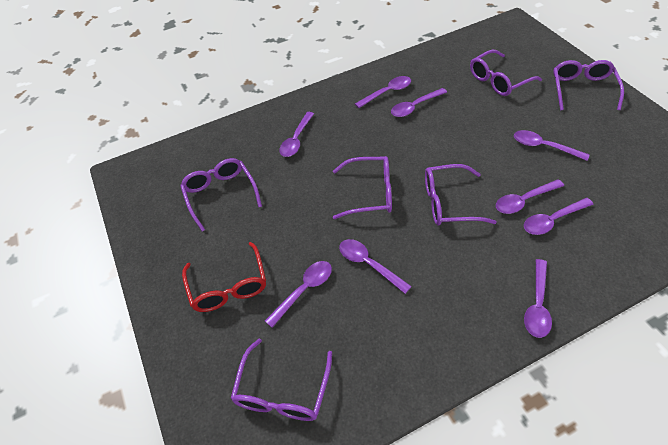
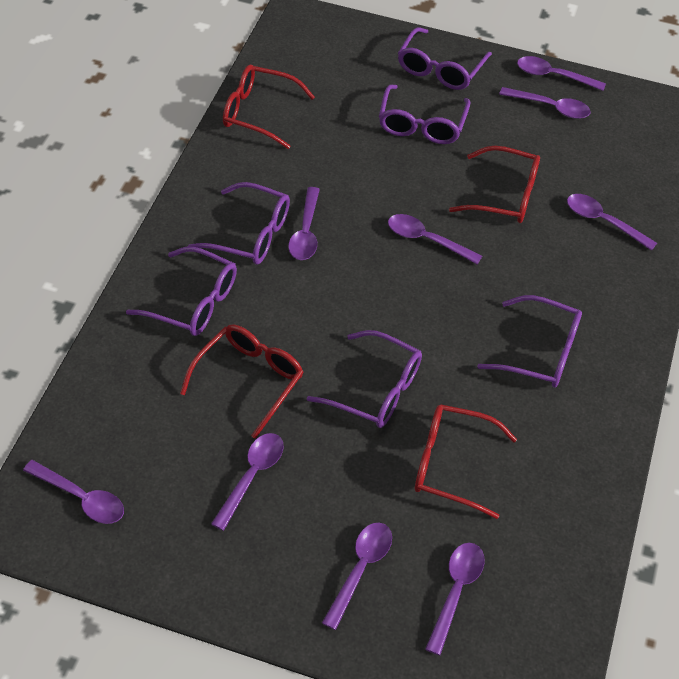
red glasses: 1 -> 4

